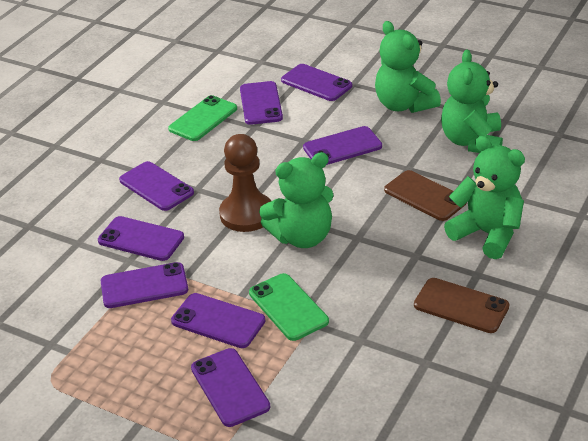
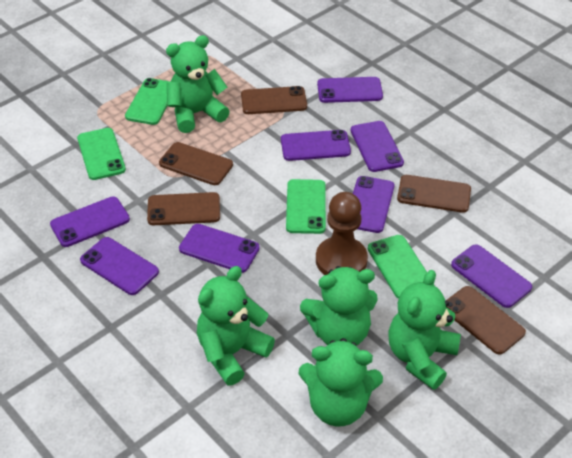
brown phone: 2 -> 5
green phone: 2 -> 4
green teddy bear: 4 -> 5

